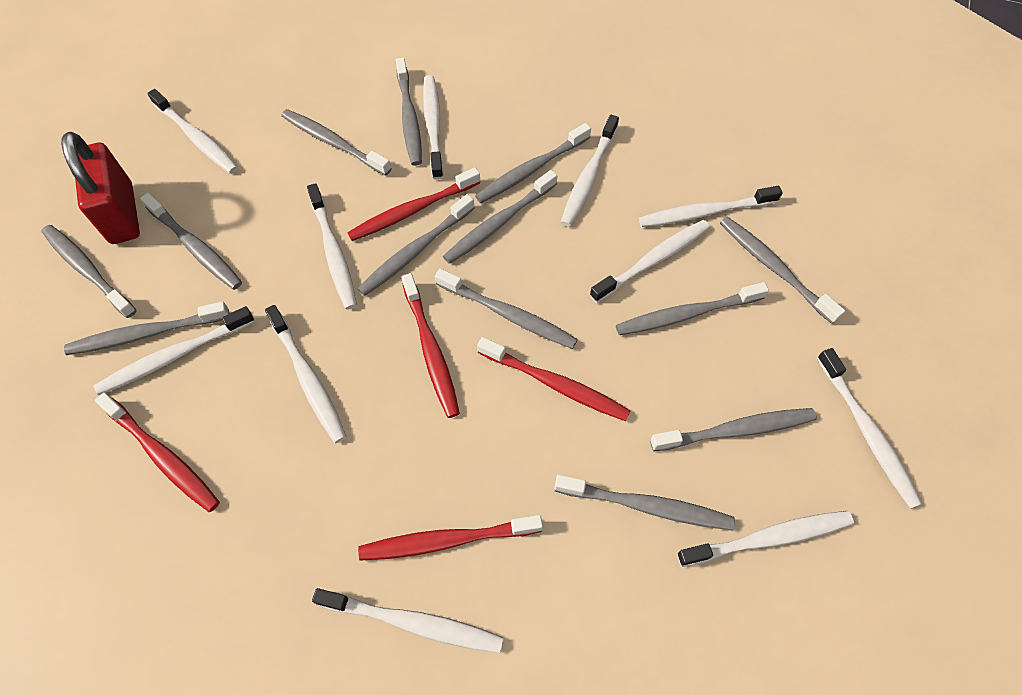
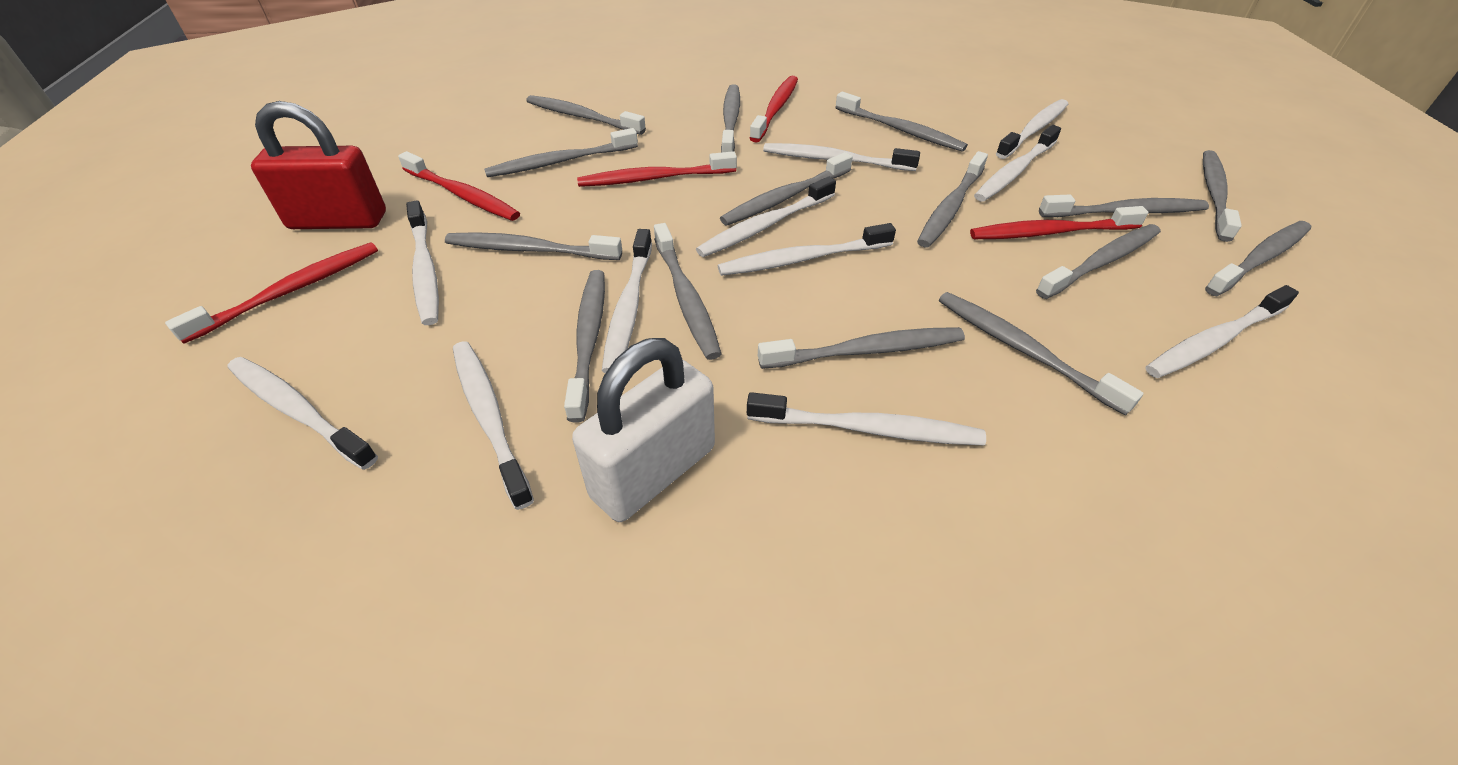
grey toothbrush: 13 -> 15
white padlock: 0 -> 1

